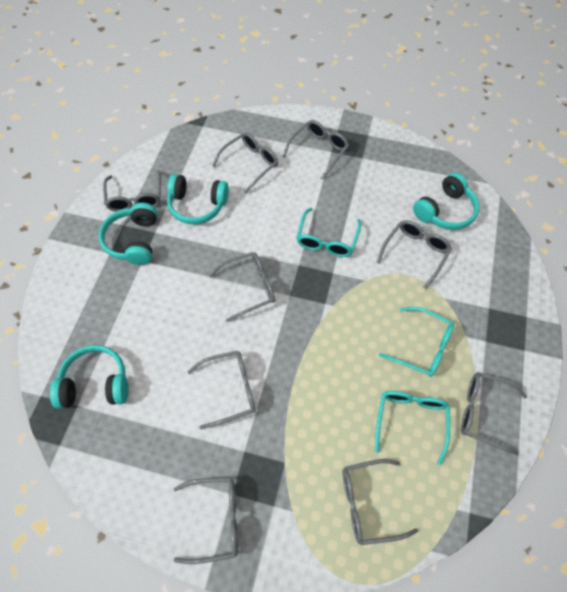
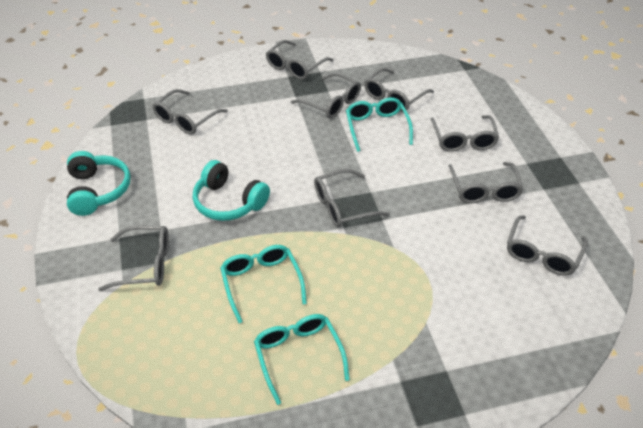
turquoise headphones: 4 -> 2

